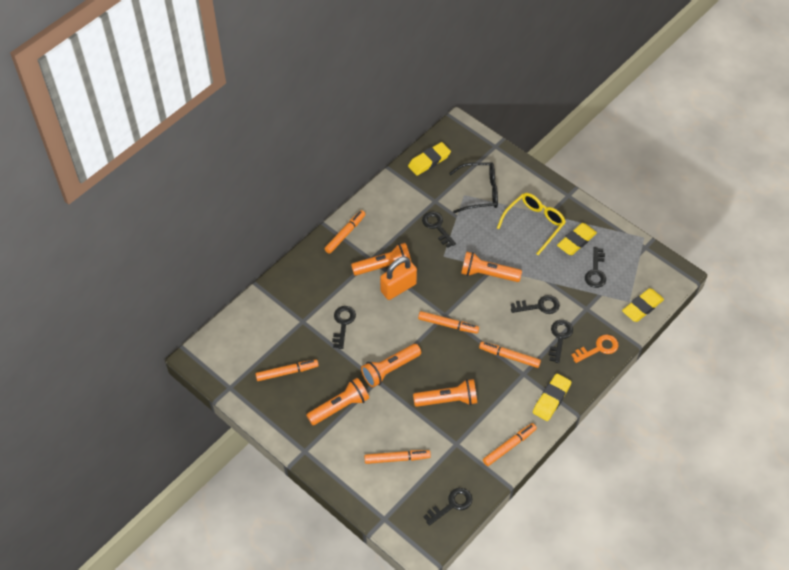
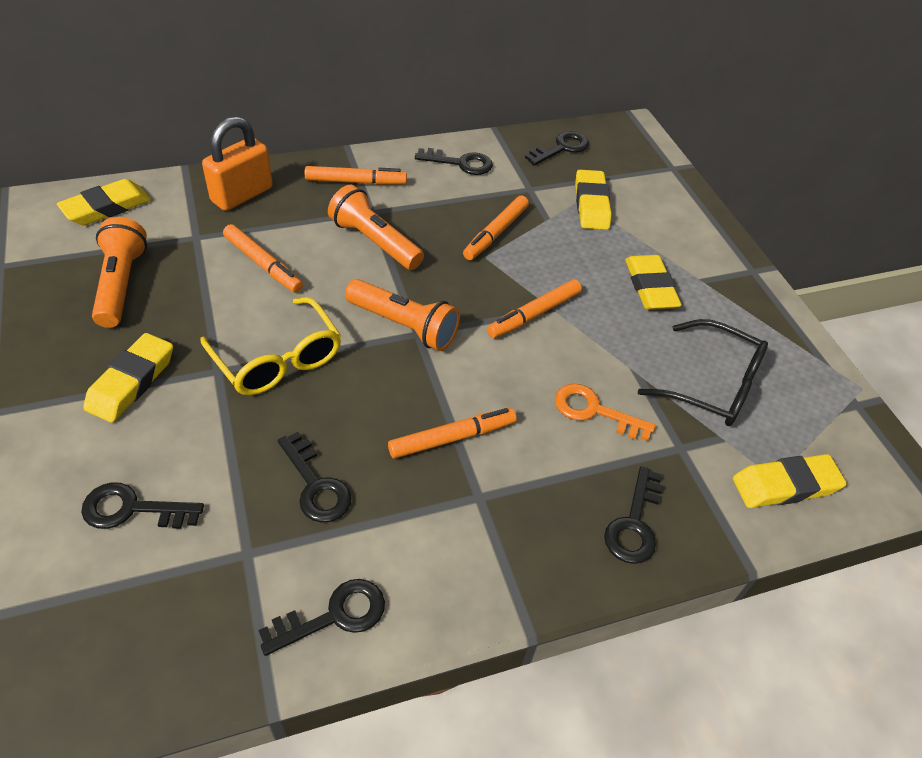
orange flashlight: 5 -> 3
orange marker: 6 -> 5
yellow eraser: 4 -> 5

